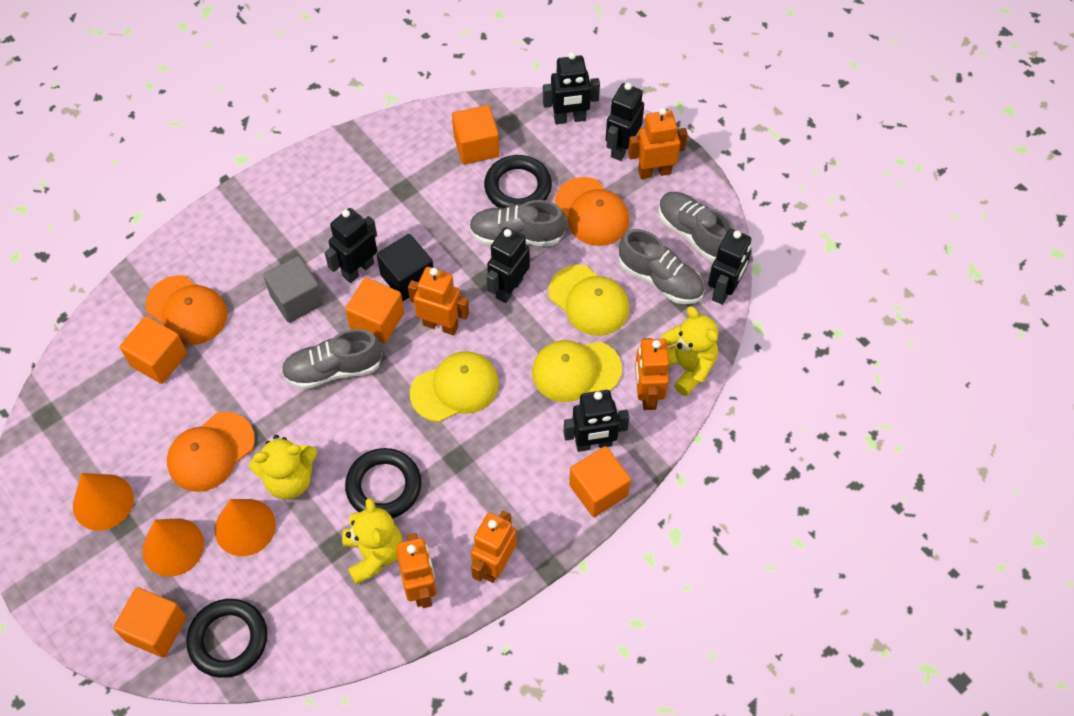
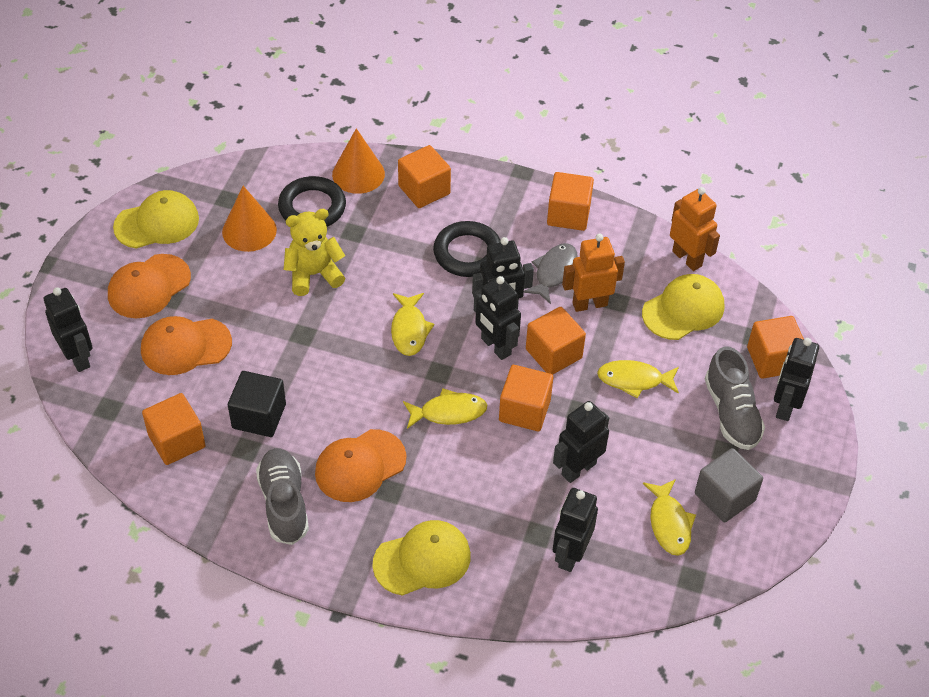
black ring: 3 -> 2
grey fish: 0 -> 1
grey shoe: 4 -> 2
orange cone: 3 -> 2
orange cube: 5 -> 6
orange robot: 5 -> 2
yellow fish: 0 -> 4
yellow teddy bear: 3 -> 1

